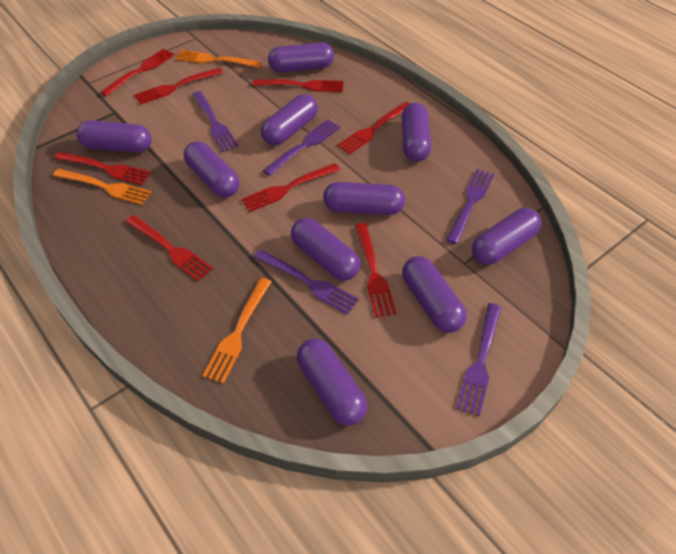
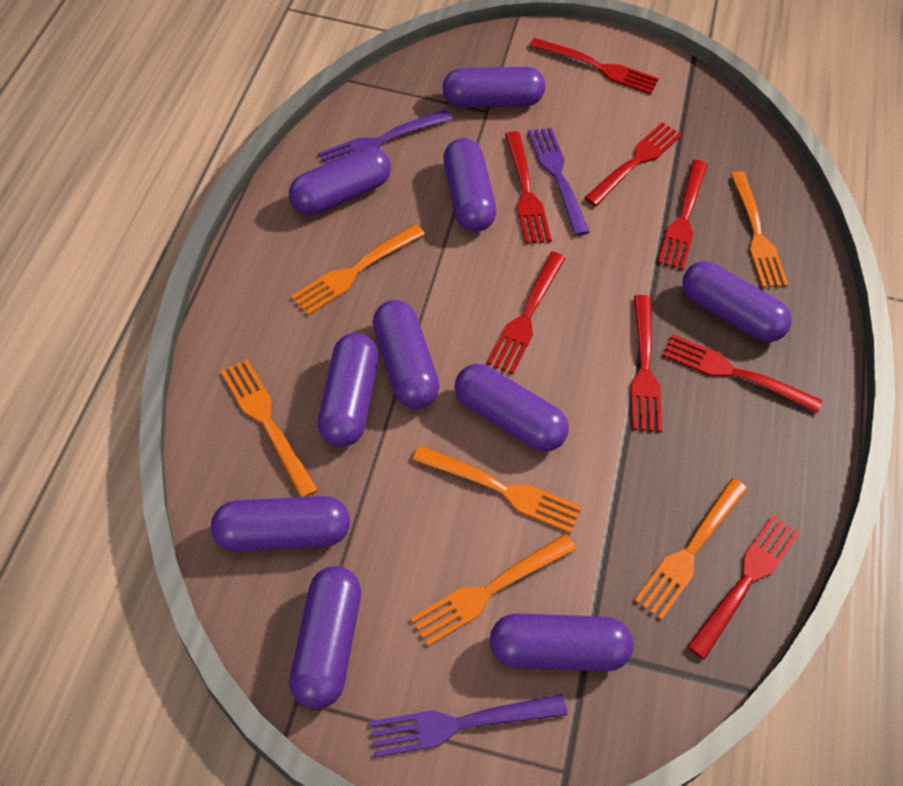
orange fork: 3 -> 6
purple fork: 5 -> 3

